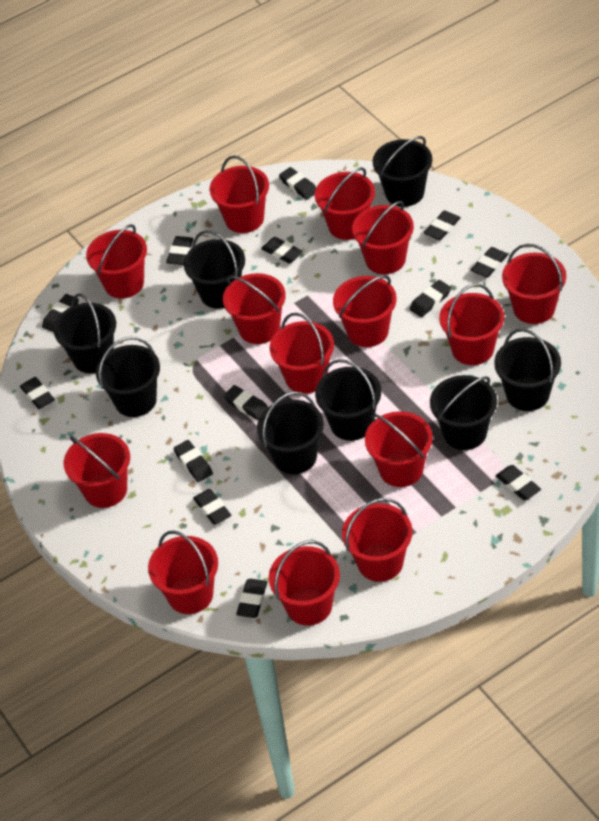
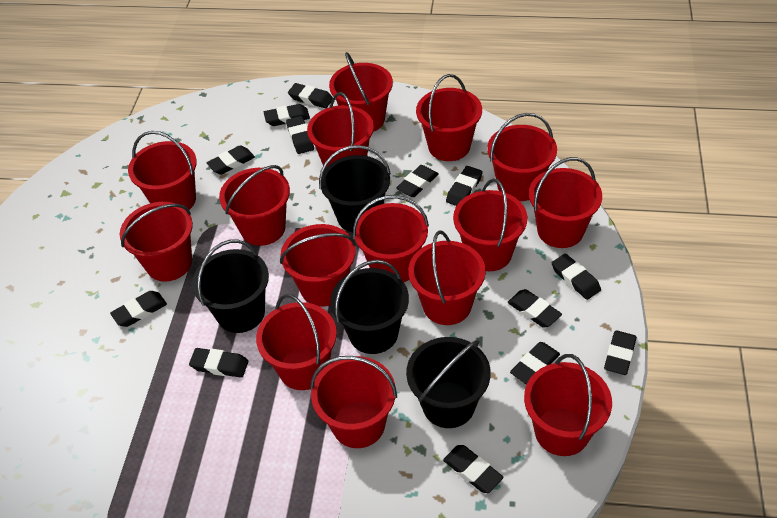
black bucket: 8 -> 4
red bucket: 14 -> 15

